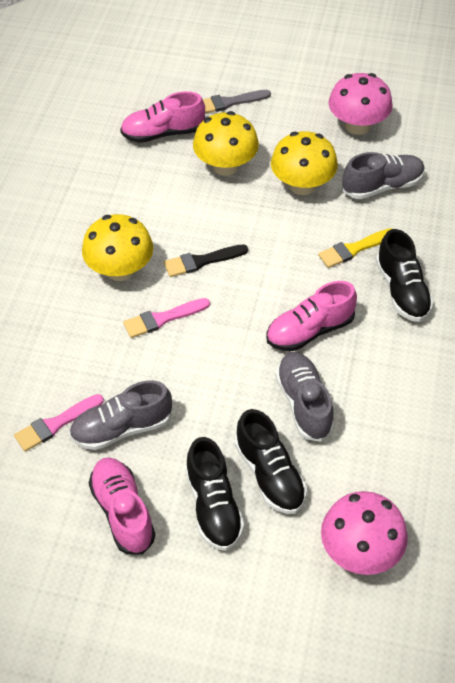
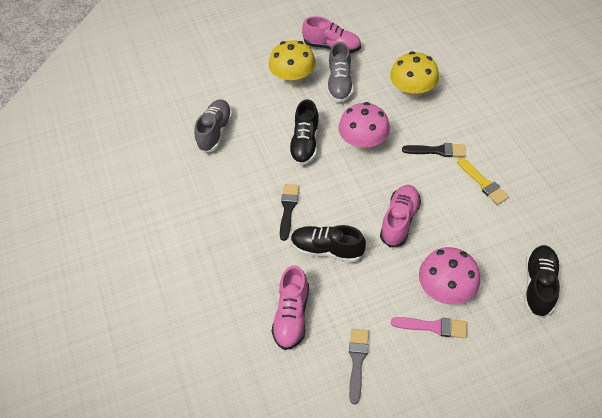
black brush: 1 -> 2
grey shoe: 3 -> 2
pink brush: 2 -> 1
yellow mushroom: 3 -> 2

